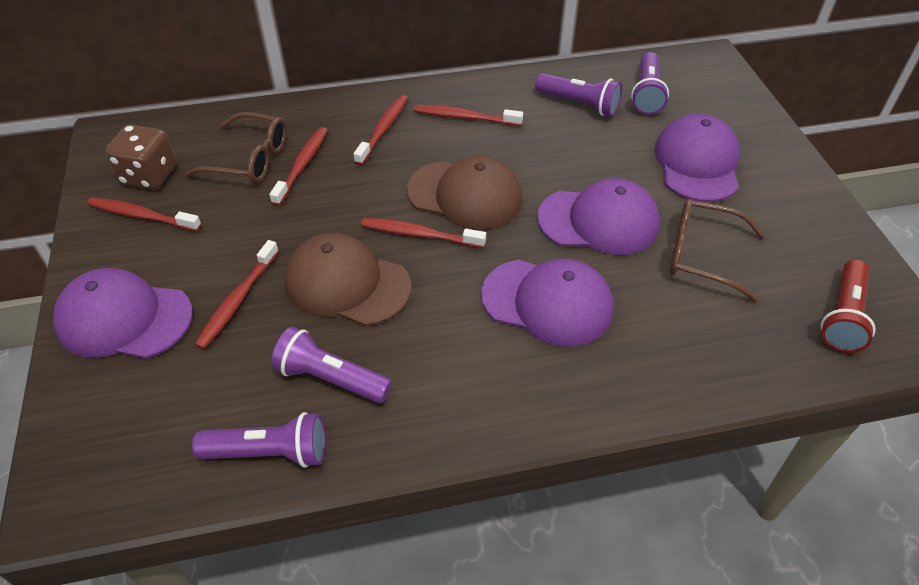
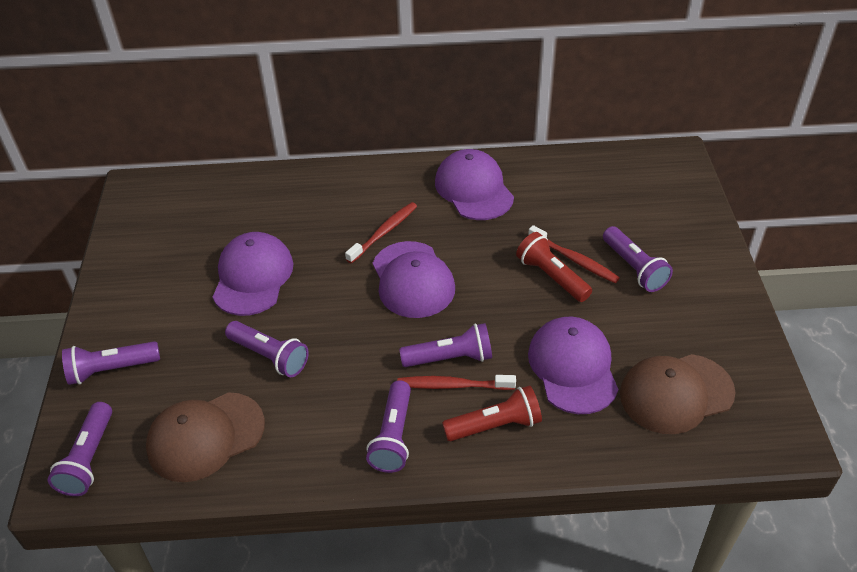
brown dice: 1 -> 0
brown glasses: 2 -> 0
purple flashlight: 4 -> 6
red flashlight: 1 -> 2
red toothbrush: 6 -> 3

